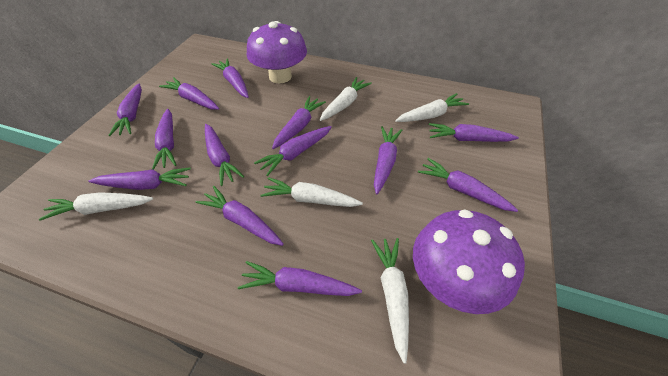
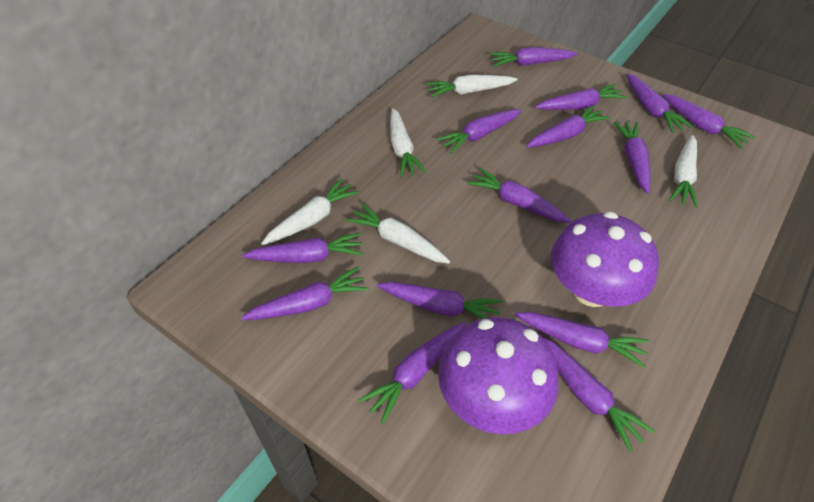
purple carrot: 13 -> 14

